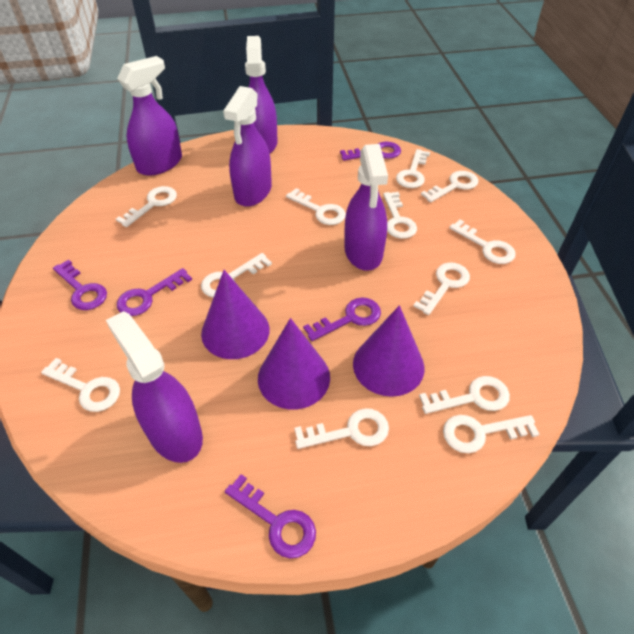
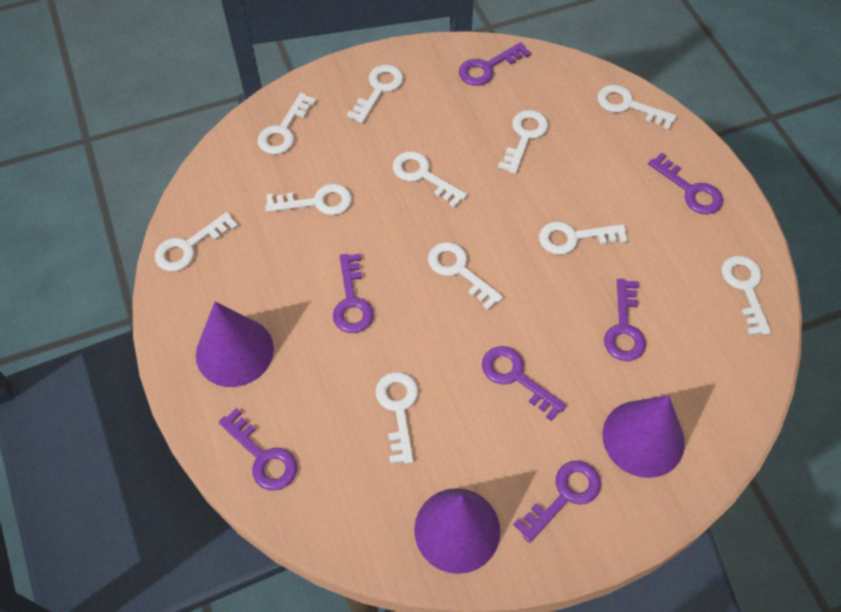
purple key: 5 -> 7
purple spray bottle: 5 -> 0
white key: 12 -> 11

